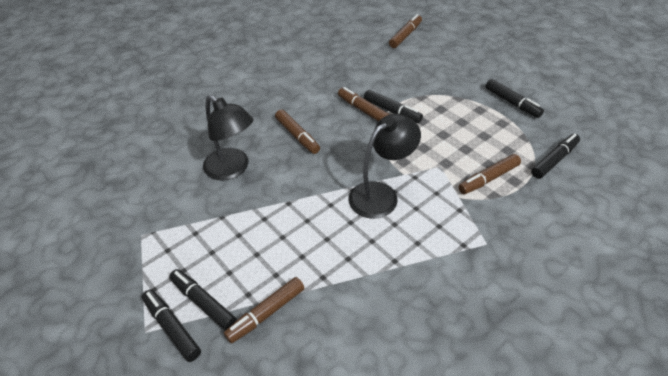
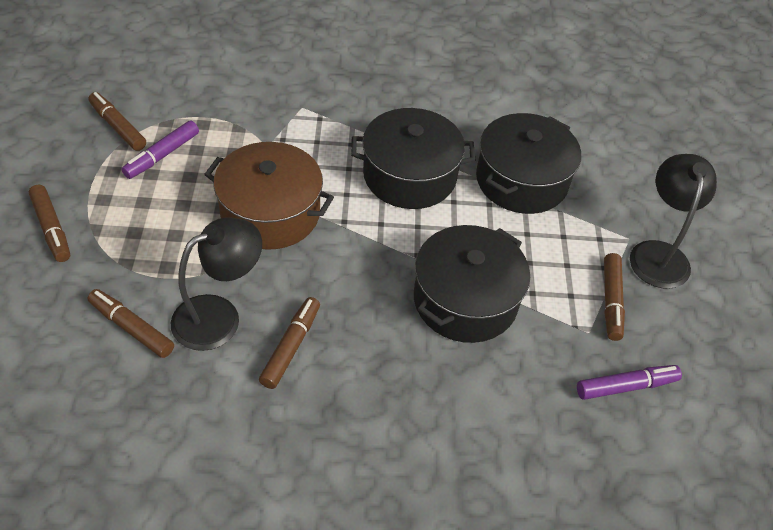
black marker: 5 -> 0
black pot: 0 -> 3
brown pot: 0 -> 1
purple marker: 0 -> 2

